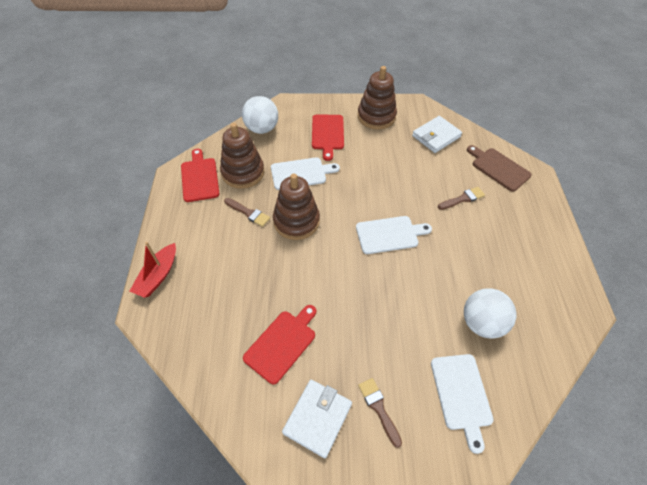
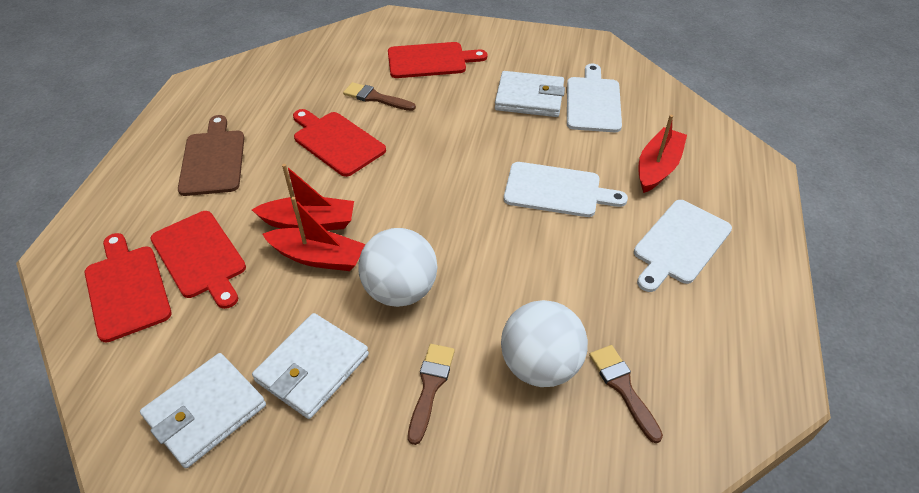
brown stacking toy: 3 -> 0
red boat: 1 -> 3
red cutting board: 3 -> 4
white wallet: 2 -> 3

